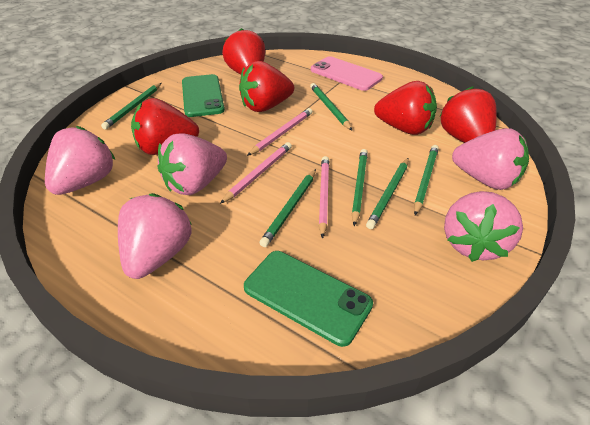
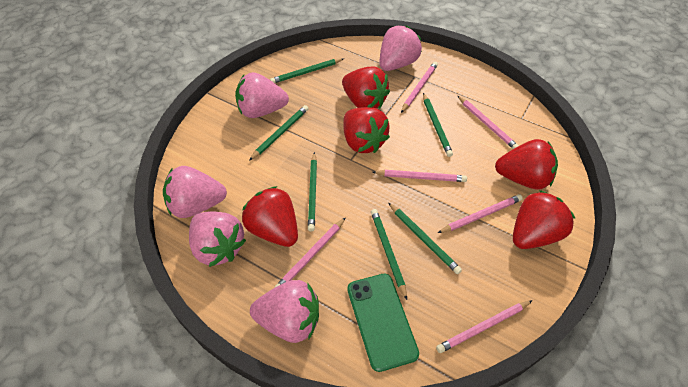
green phone: 2 -> 1
pink pencil: 3 -> 6
pink phone: 1 -> 0

